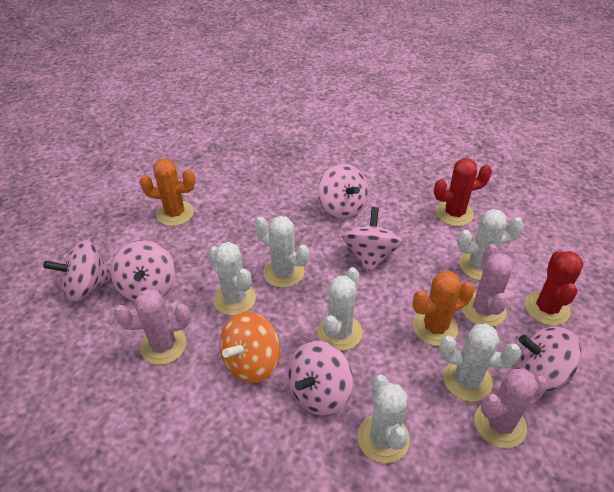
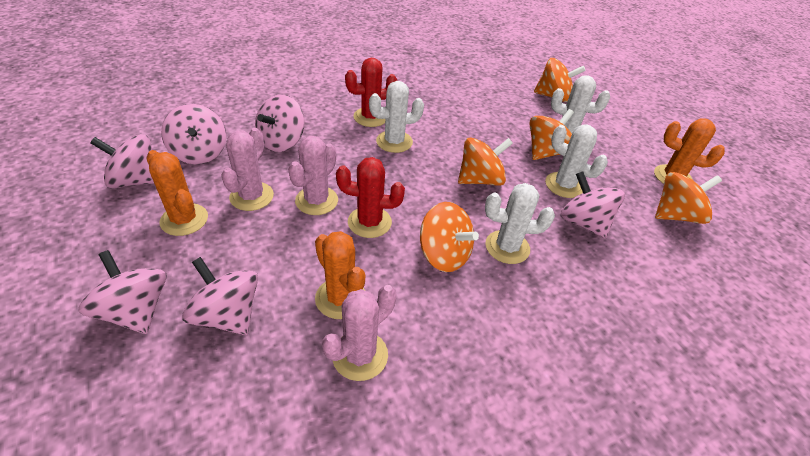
orange cactus: 2 -> 3
orange spinning top: 1 -> 5
white cactus: 6 -> 4

